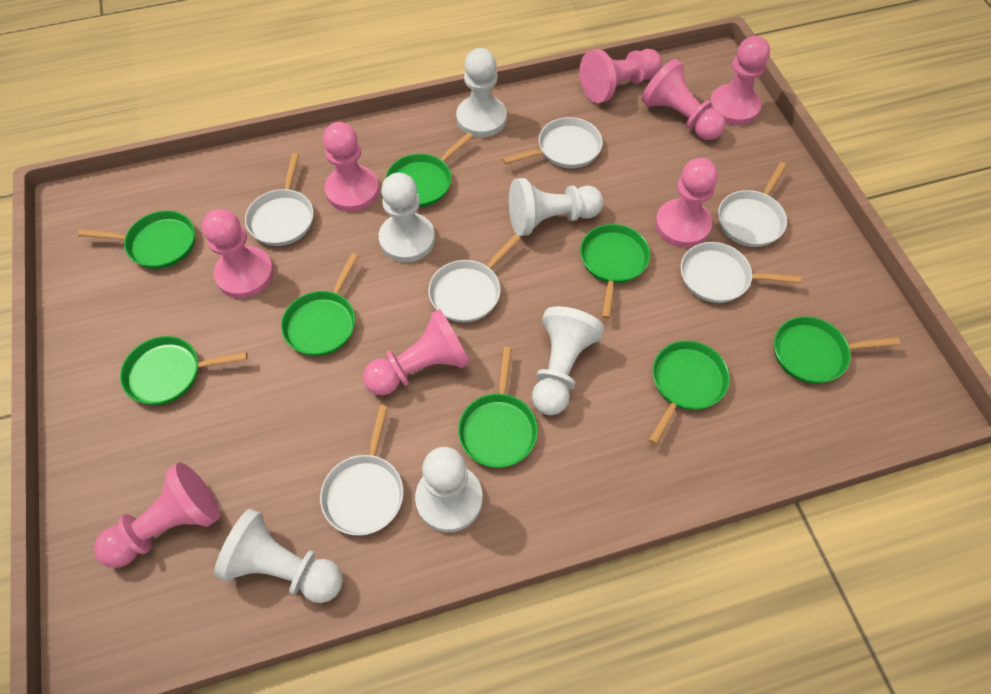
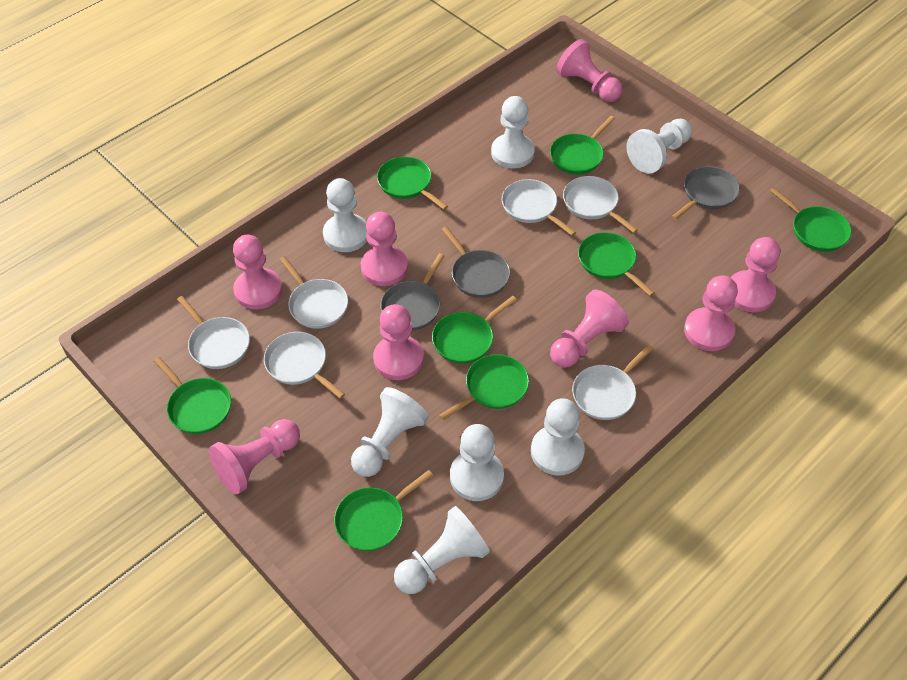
grey pan: 0 -> 3
white pawn: 6 -> 7

